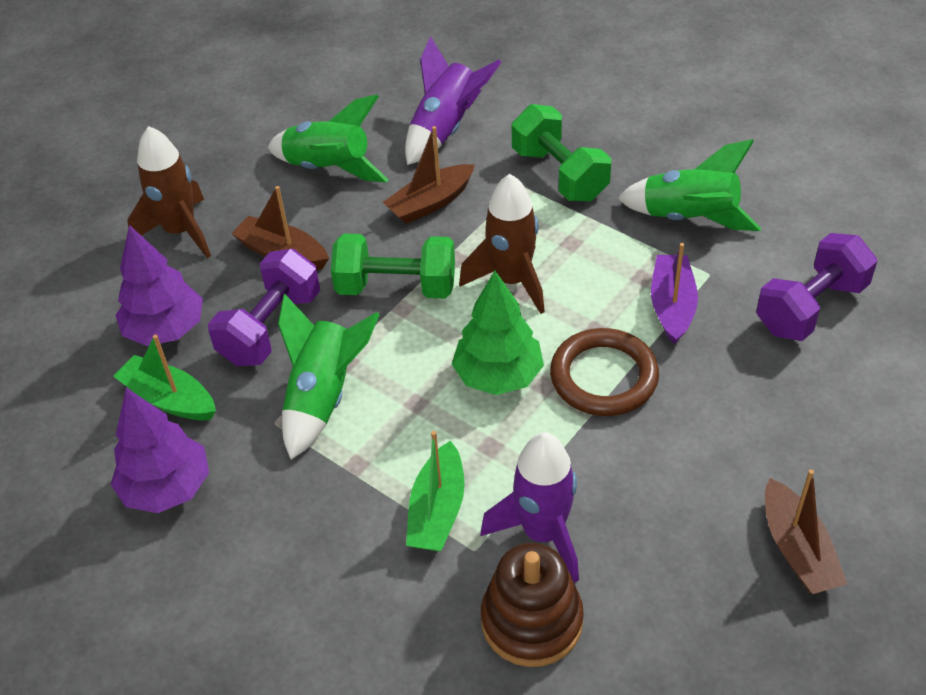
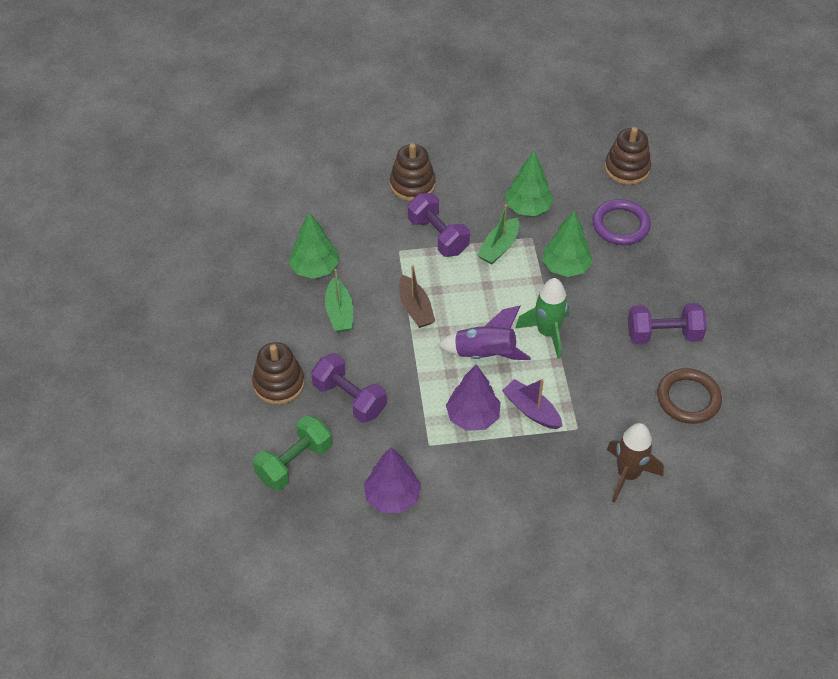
brown boat: 3 -> 1
brown rocket: 2 -> 1
brown stacking toy: 1 -> 3
green dumbbell: 2 -> 1
green rocket: 3 -> 1
green tree: 1 -> 3
purple dumbbell: 2 -> 3
purple ring: 0 -> 1
purple rocket: 2 -> 1

